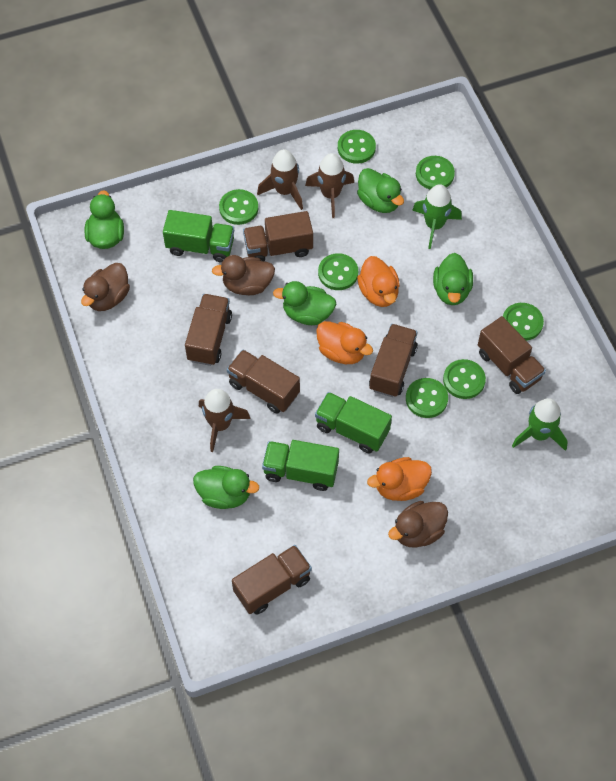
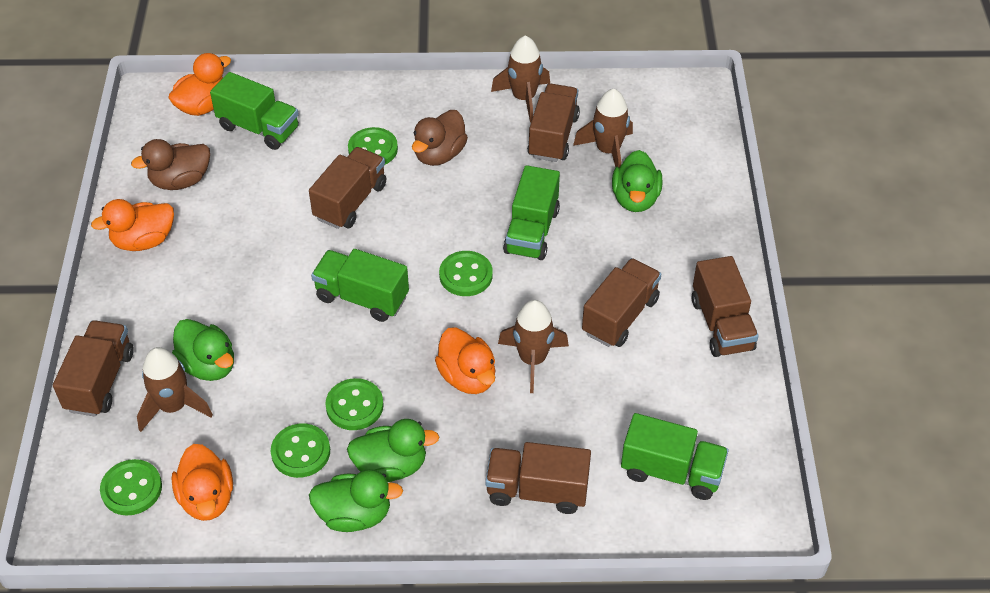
brown duck: 3 -> 2
brown rocket: 3 -> 4
green button: 7 -> 5
green duck: 5 -> 4
green rocket: 2 -> 0
green truck: 3 -> 4
orange duck: 3 -> 4

